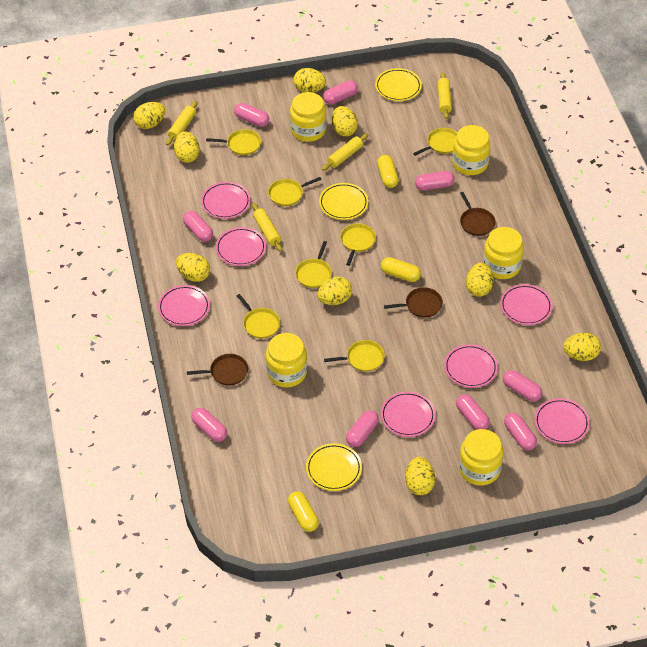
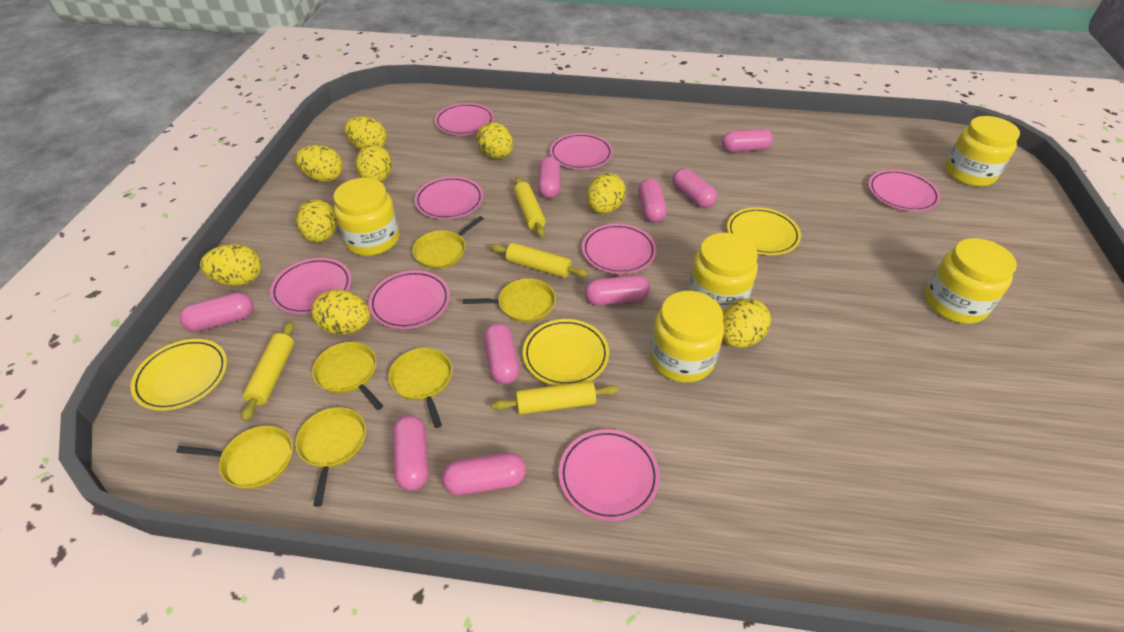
brown pan: 3 -> 0
pink plate: 7 -> 8
yellow capsule: 3 -> 0
yellow pan: 7 -> 6

